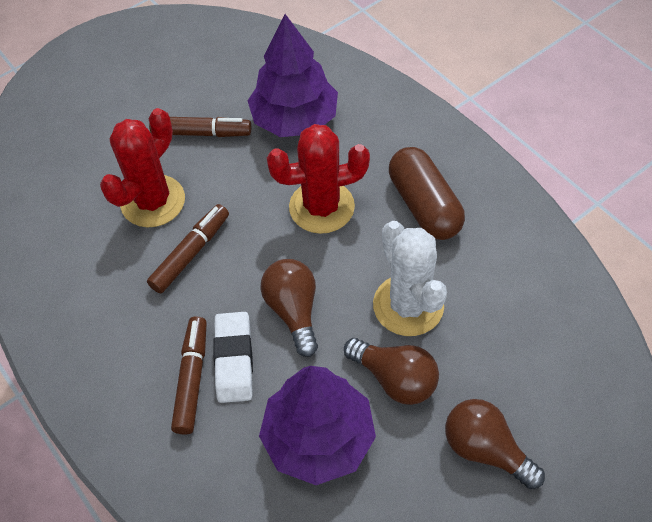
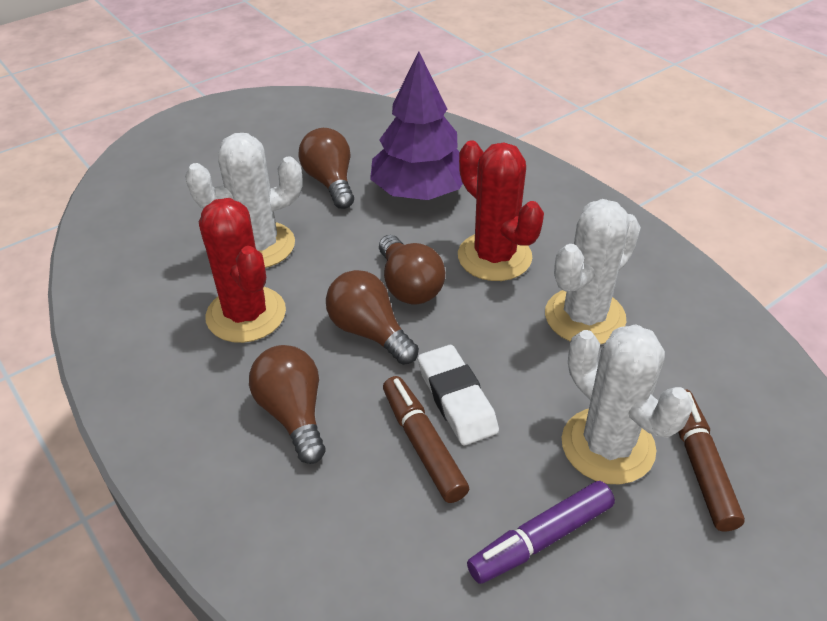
brown capsule: 1 -> 0
brown light bulb: 3 -> 4
brown marker: 3 -> 2
purple marker: 0 -> 1
purple tree: 2 -> 1
white cactus: 1 -> 3

